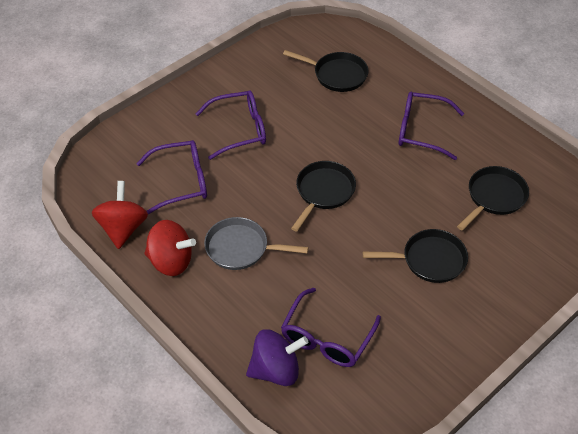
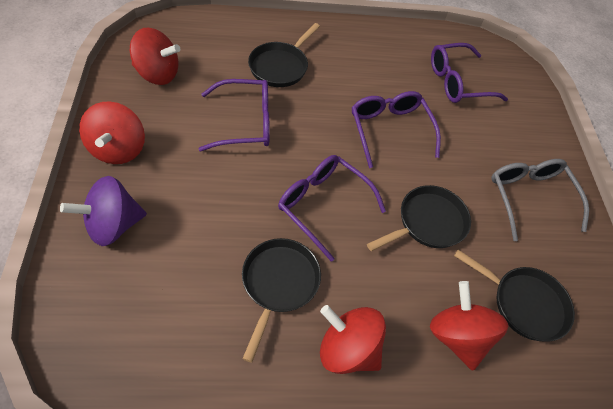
grey glasses: 0 -> 1
grey pan: 1 -> 0
red spinning top: 2 -> 4

